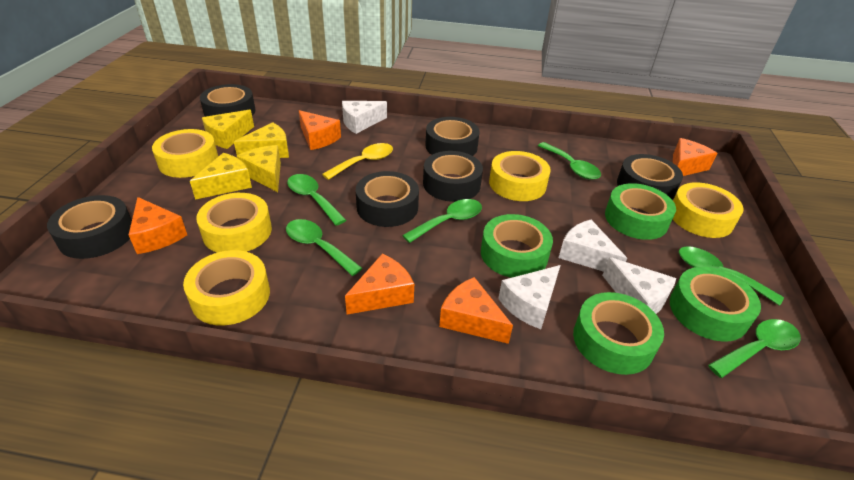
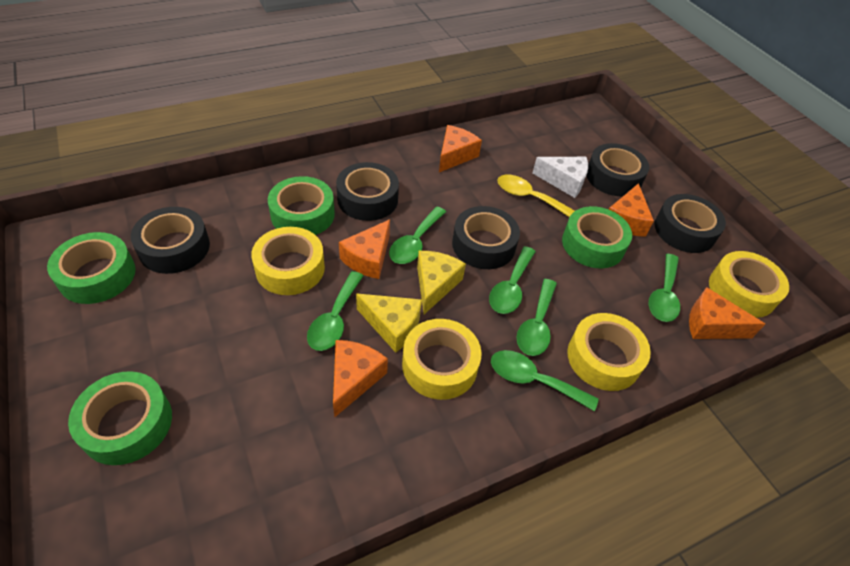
black tape: 6 -> 5
white cheese: 4 -> 1
yellow cheese: 4 -> 2
yellow tape: 5 -> 4

